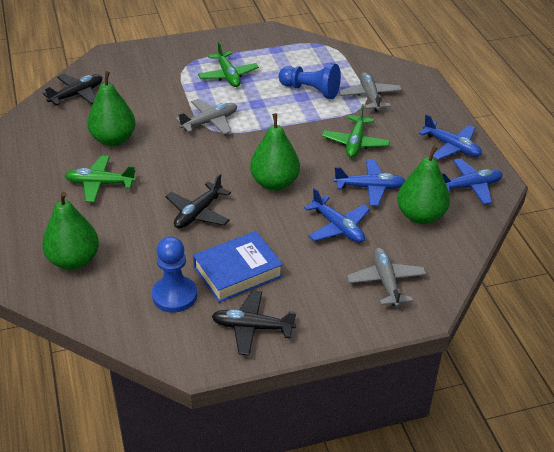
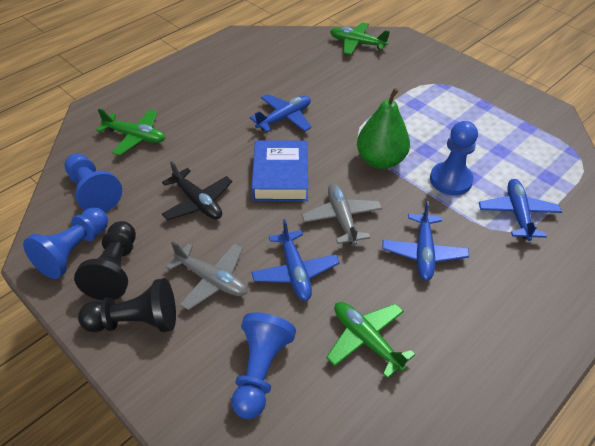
black pawn: 0 -> 2
black plane: 3 -> 1
blue pawn: 2 -> 4
green pear: 4 -> 1
grey plane: 3 -> 2

